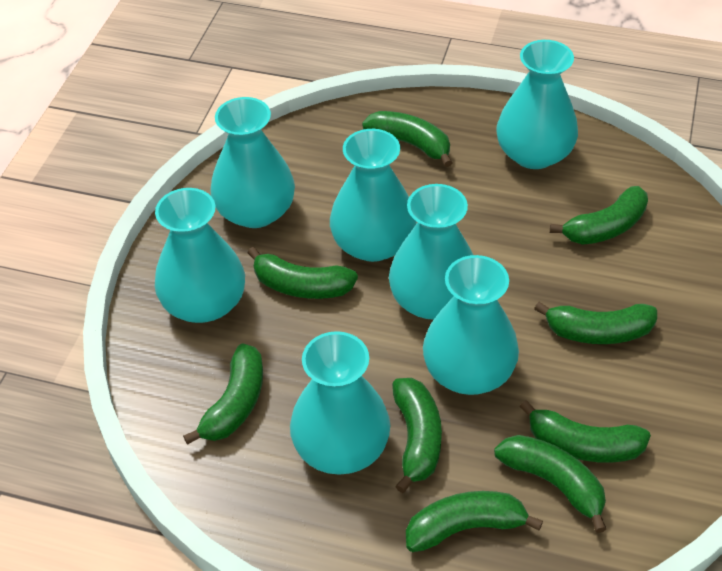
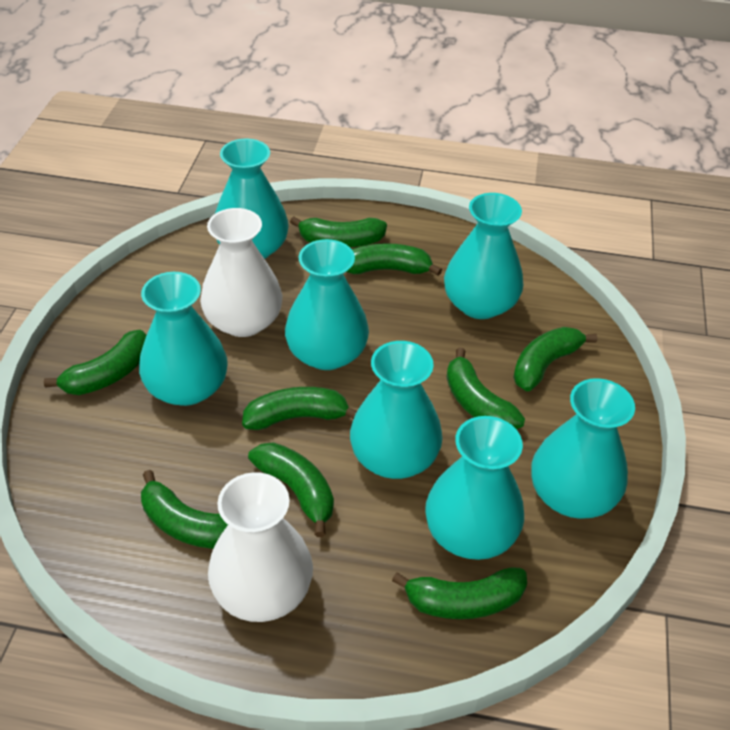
white vase: 0 -> 2

